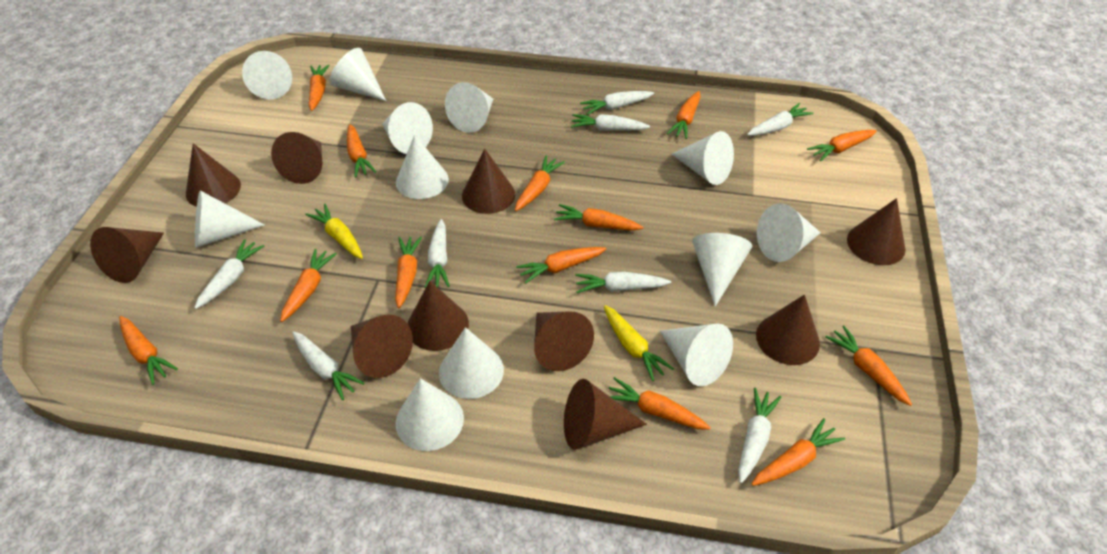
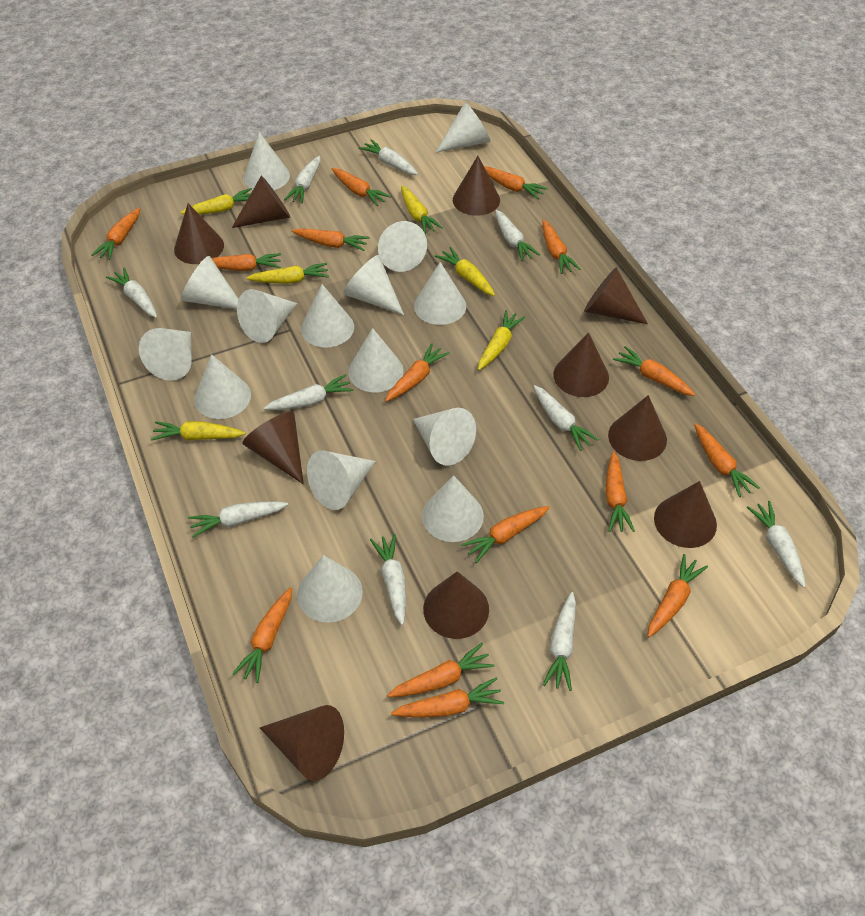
orange carrot: 13 -> 15
white carrot: 8 -> 10
white cone: 12 -> 15
yellow carrot: 2 -> 6

